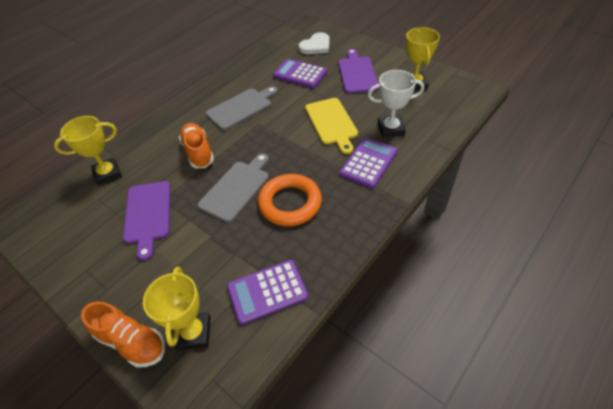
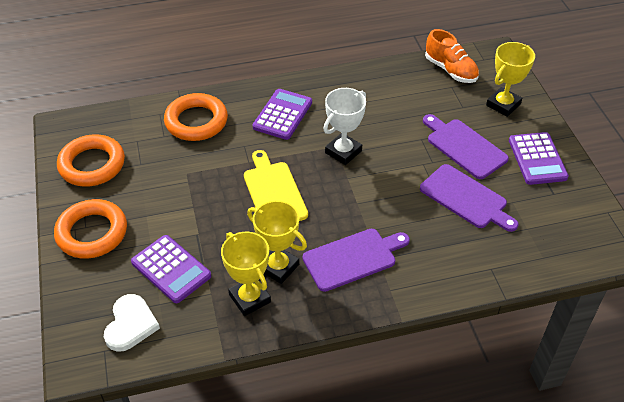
grey cutting board: 2 -> 0
orange ring: 1 -> 3
orange shoe: 2 -> 1
purple cutting board: 2 -> 3

